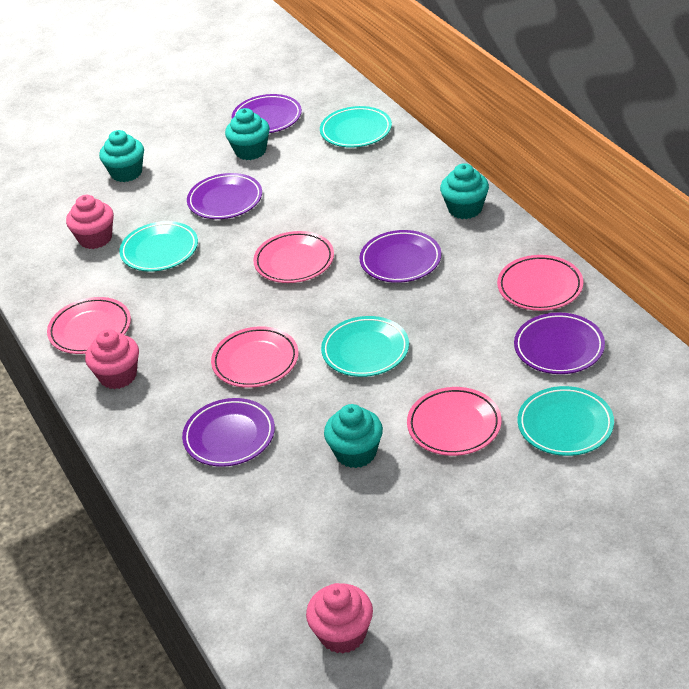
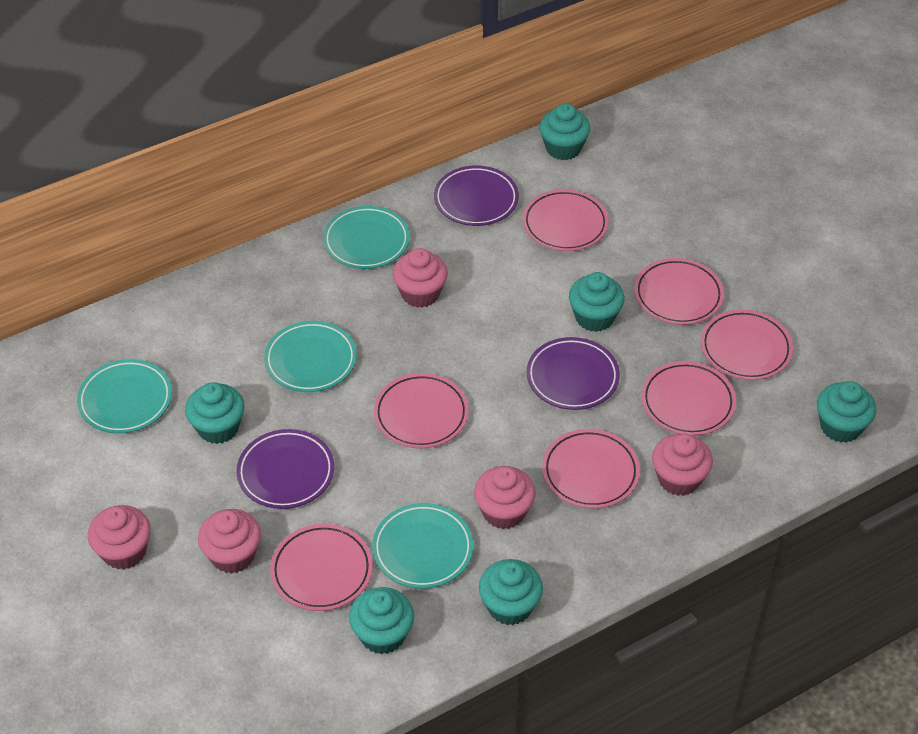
pink cupcake: 3 -> 5
pink plate: 5 -> 7
purple plate: 5 -> 3
turquoise cupcake: 4 -> 6

